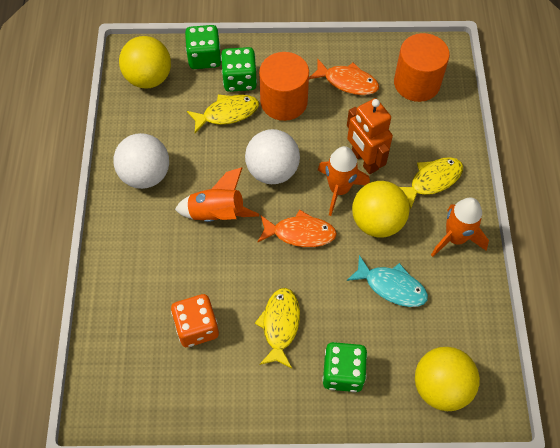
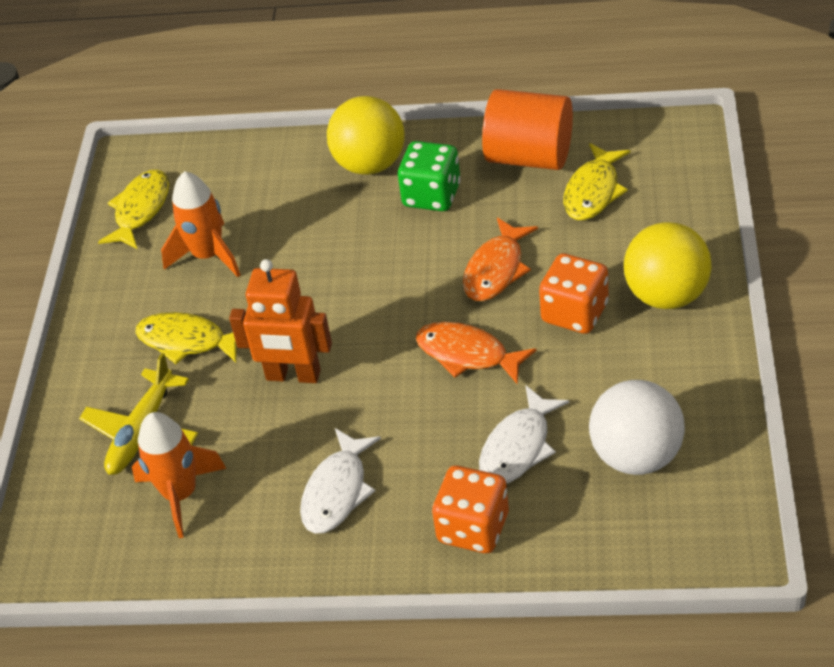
green dice: 3 -> 1
orange cylinder: 2 -> 1
orange dice: 1 -> 2
orange rocket: 3 -> 2
turquoise fish: 1 -> 0
white ball: 2 -> 1
white fish: 0 -> 2
yellow ball: 3 -> 2
yellow plane: 0 -> 1

